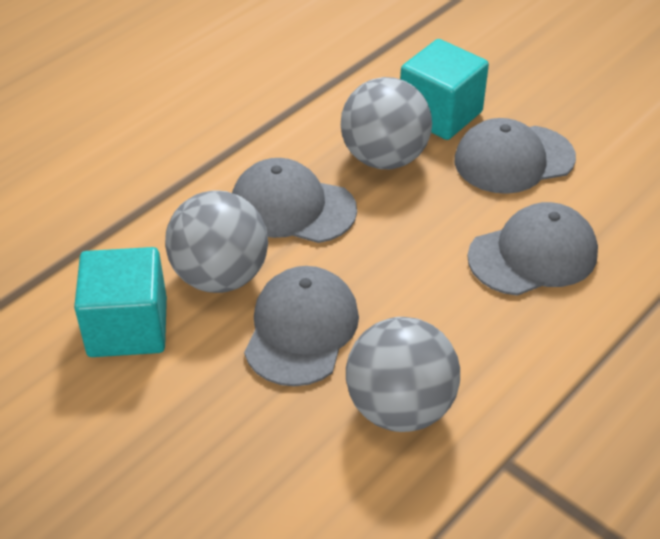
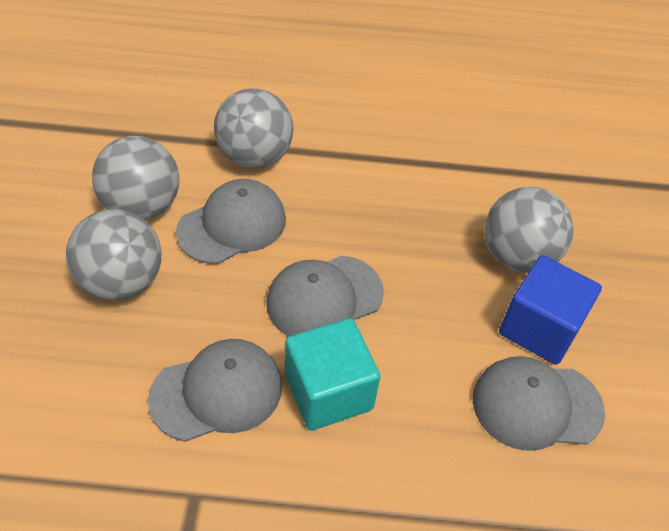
blue cube: 0 -> 1
grey ball: 3 -> 4
turquoise cube: 2 -> 1

